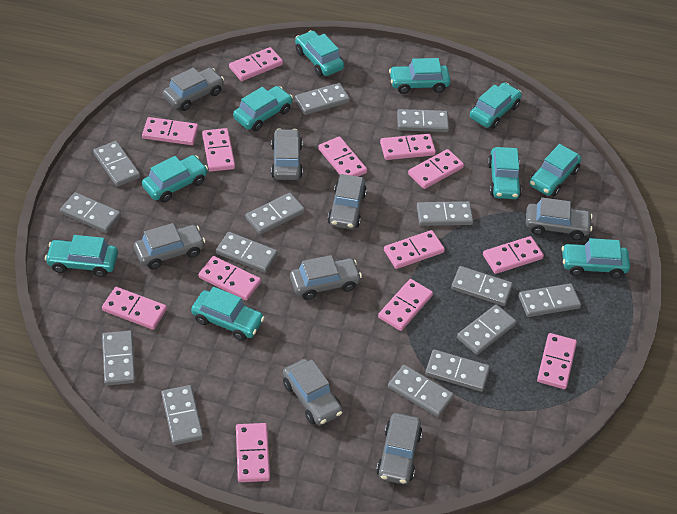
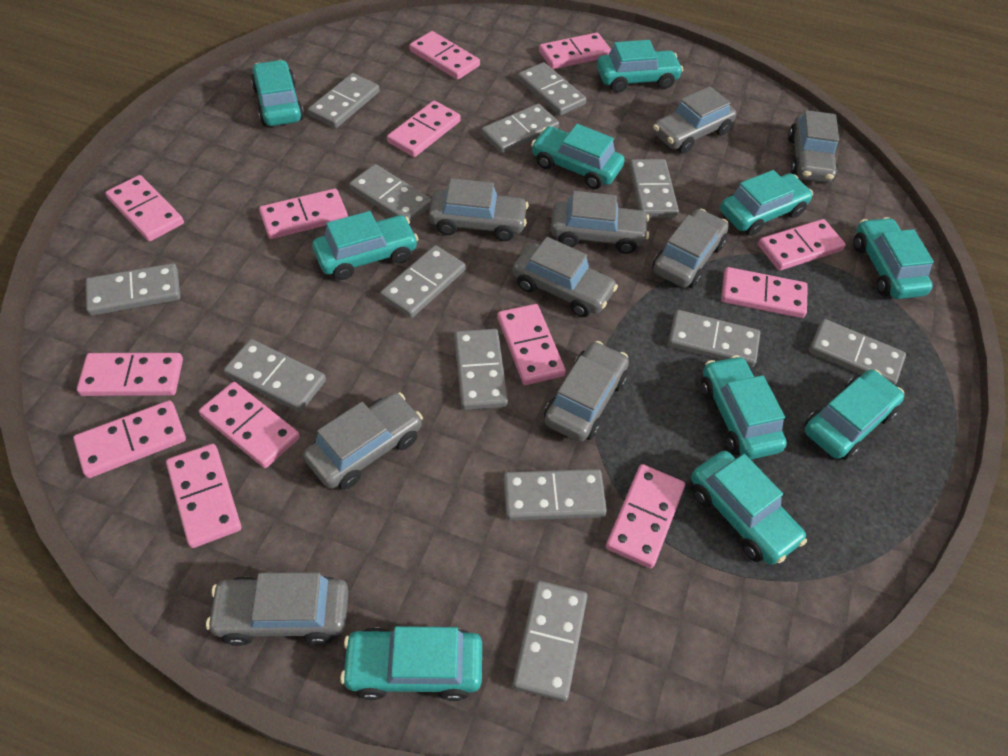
grey car: 8 -> 9
grey domino: 14 -> 13

